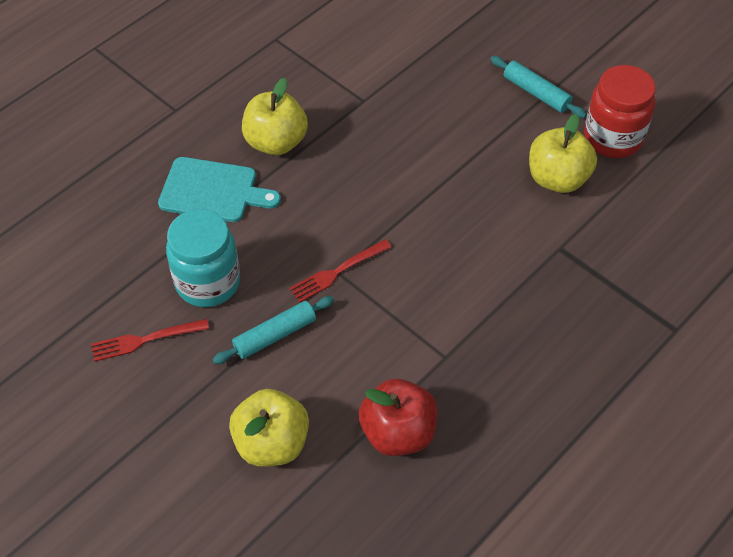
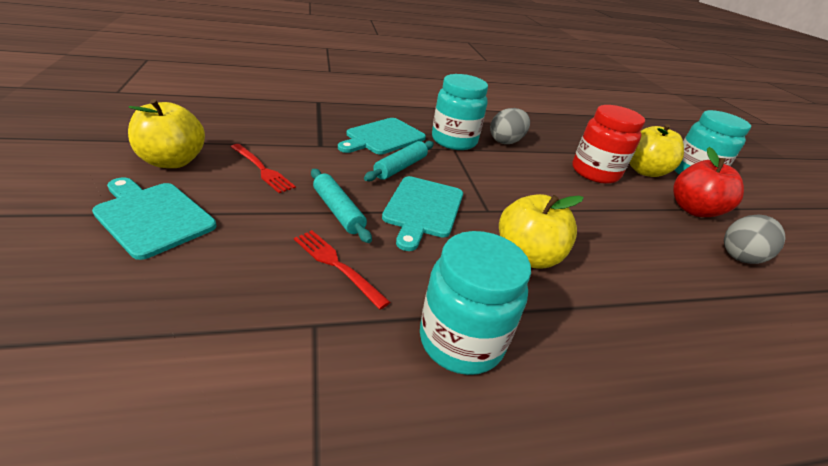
grey egg: 0 -> 2
turquoise cutting board: 1 -> 3
turquoise jar: 1 -> 3

